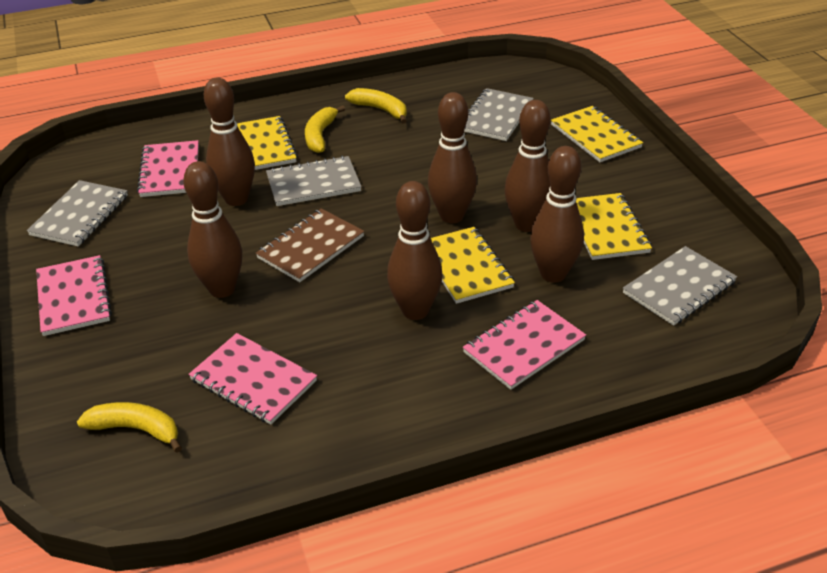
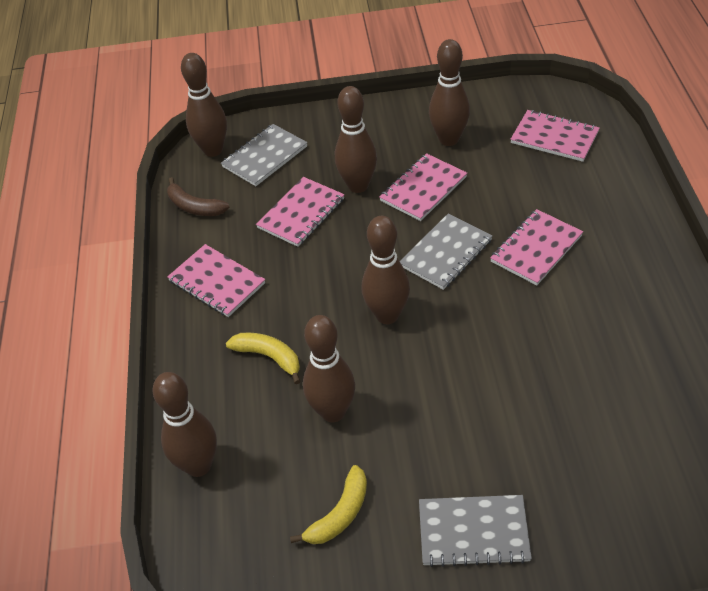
brown banana: 0 -> 1
brown notebook: 1 -> 0
grey notebook: 4 -> 3
pink notebook: 4 -> 5
yellow banana: 3 -> 2
yellow notebook: 4 -> 0

